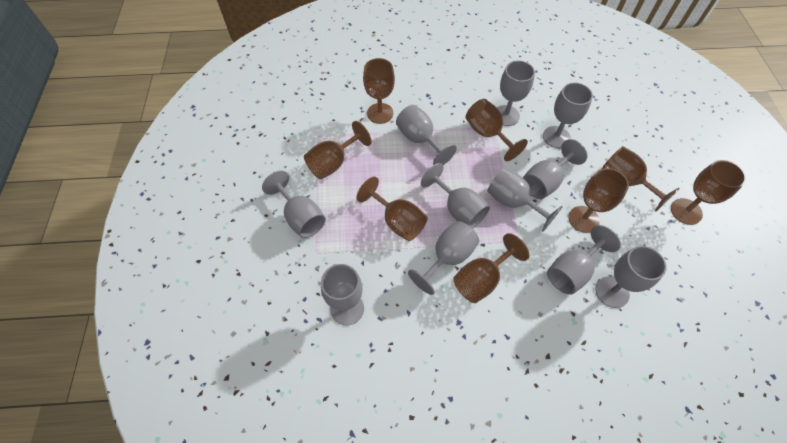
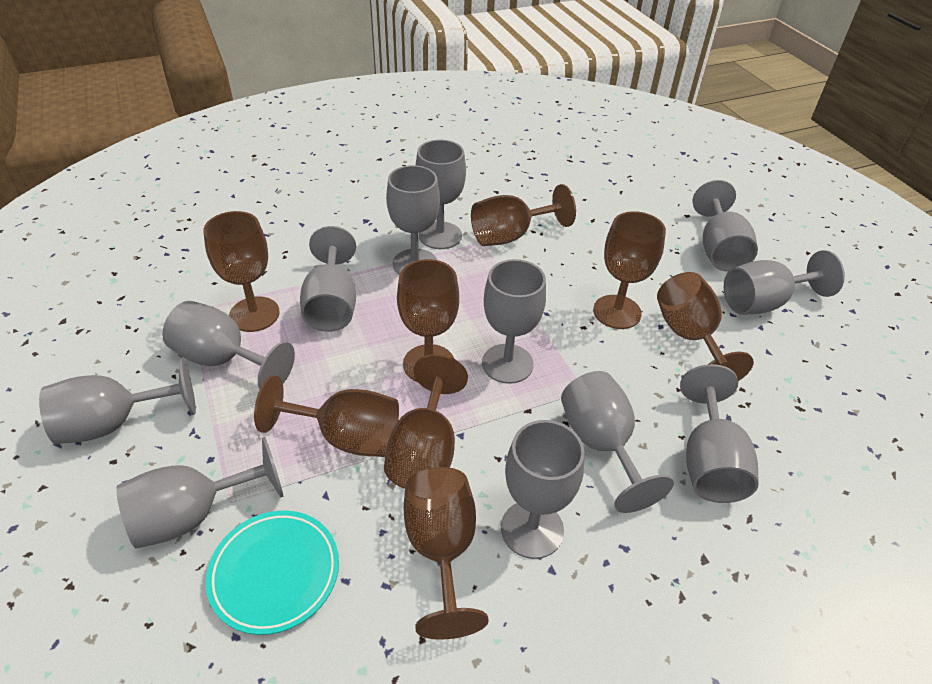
grey goblet: 11 -> 12
turquoise plate: 0 -> 1

